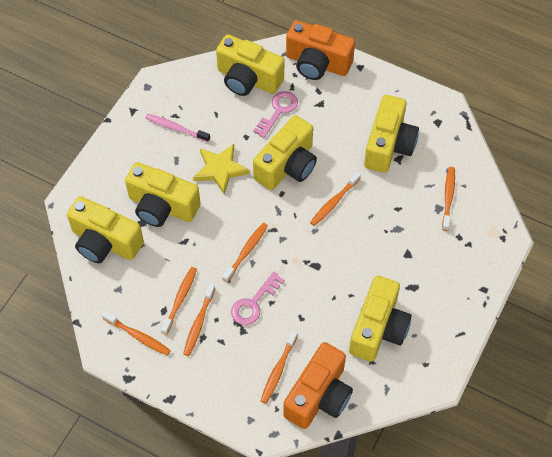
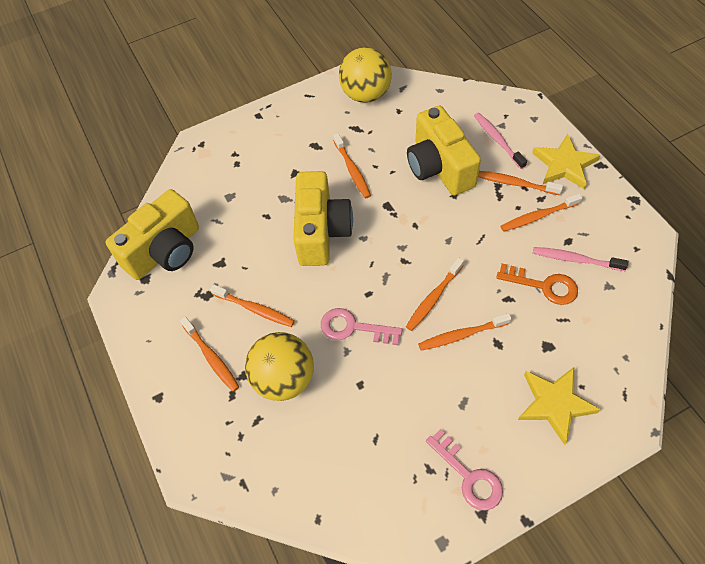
orange camera: 2 -> 0
orange key: 0 -> 1
pink toothbrush: 1 -> 2
yellow ball: 0 -> 2
yellow camera: 6 -> 3
yellow star: 1 -> 2

